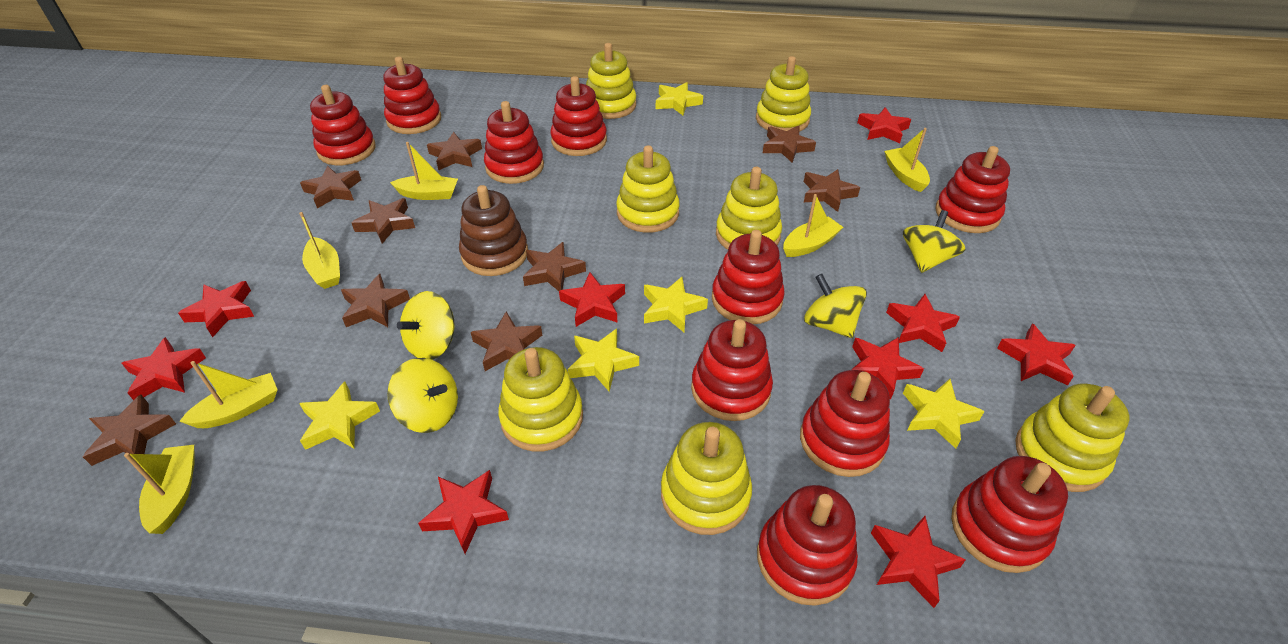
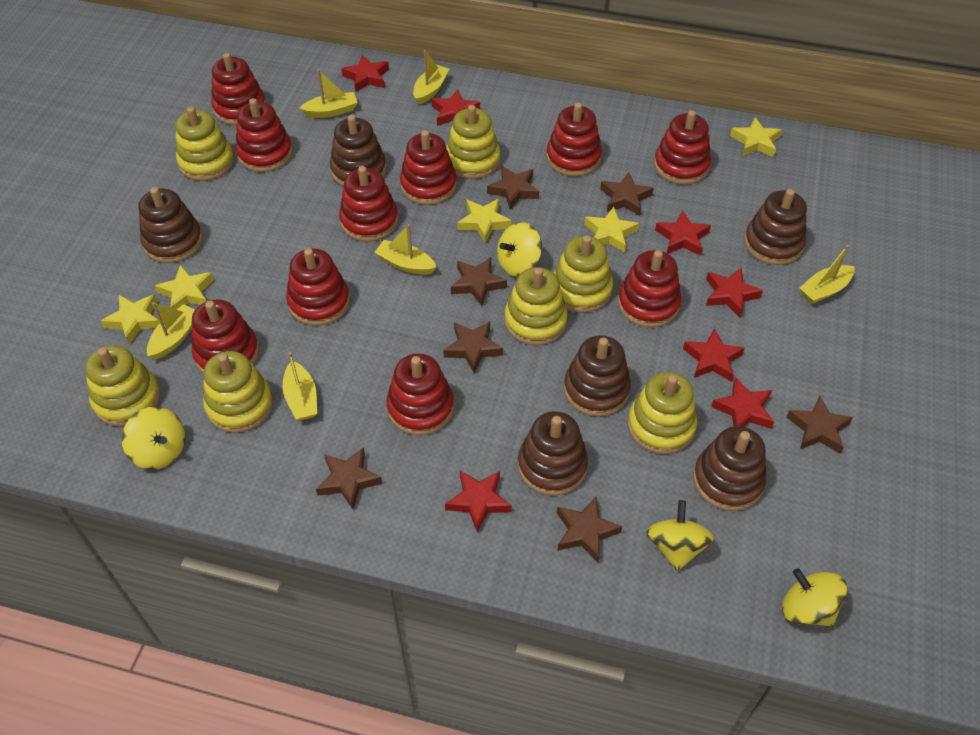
brown stacking toy: 1 -> 6
brown star: 9 -> 7
red star: 9 -> 7

